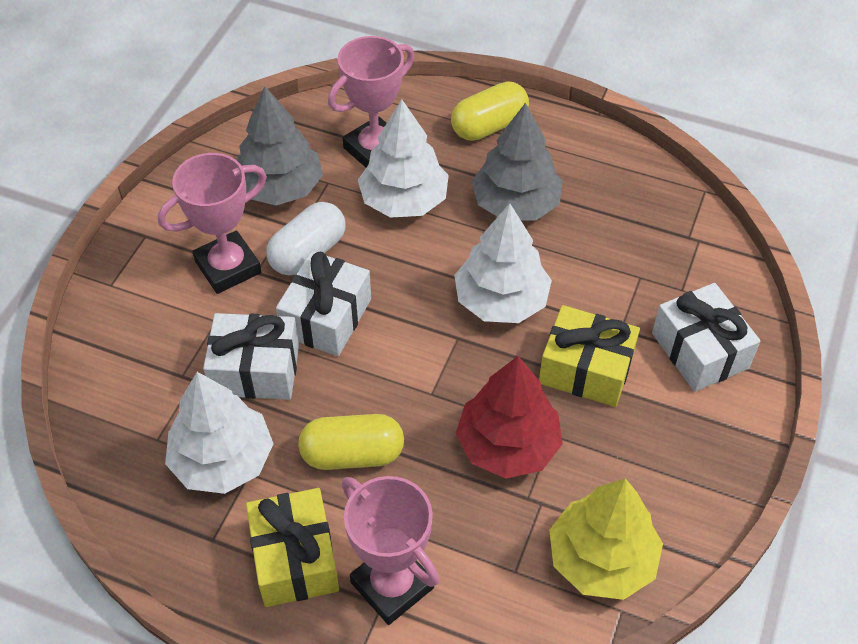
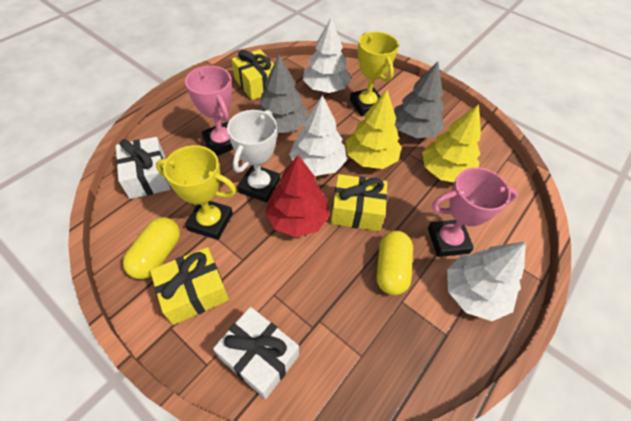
pink trophy: 3 -> 2
white capsule: 1 -> 0
white gift: 3 -> 2
white trophy: 0 -> 1
yellow gift: 2 -> 3
yellow tree: 1 -> 2
yellow trophy: 0 -> 2

